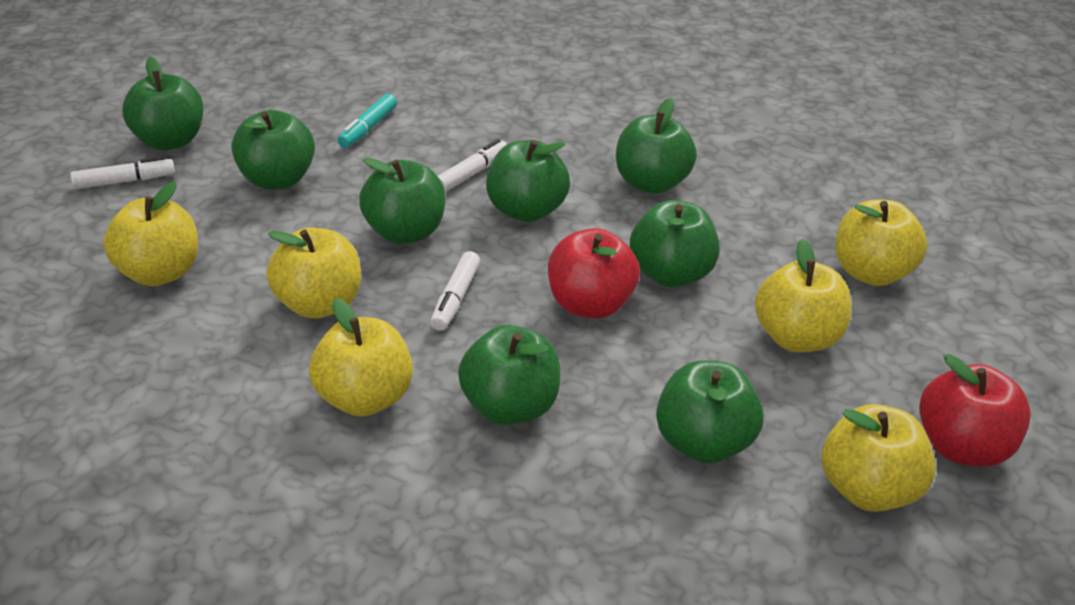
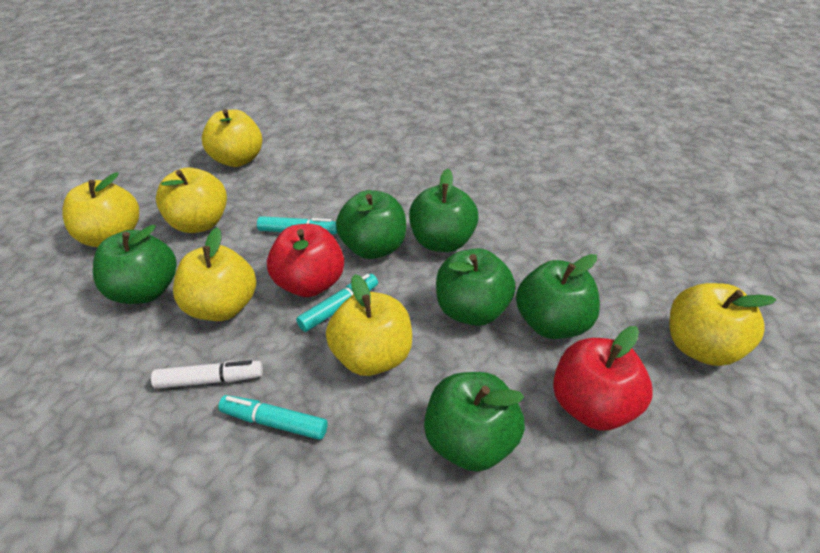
green apple: 8 -> 6
turquoise marker: 1 -> 3
white marker: 3 -> 1

